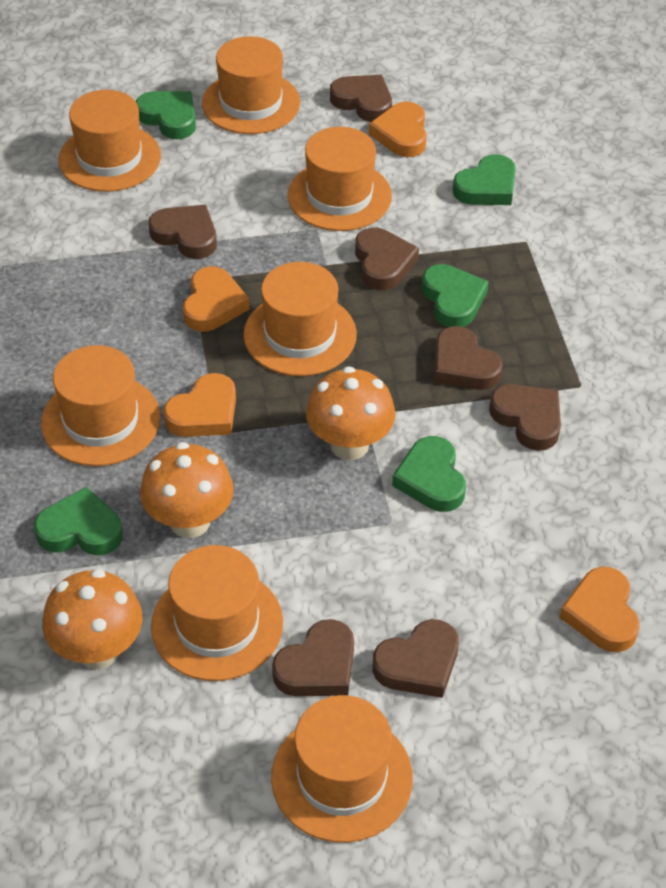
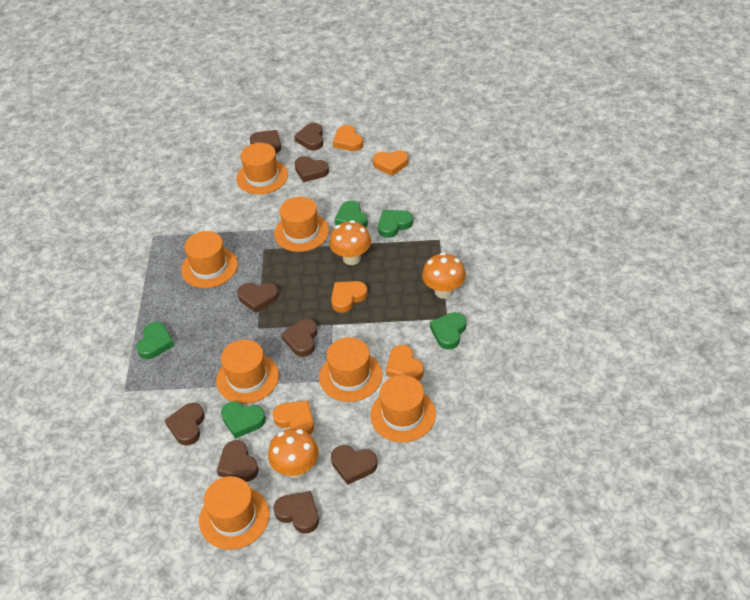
brown heart: 7 -> 9
orange heart: 4 -> 5

